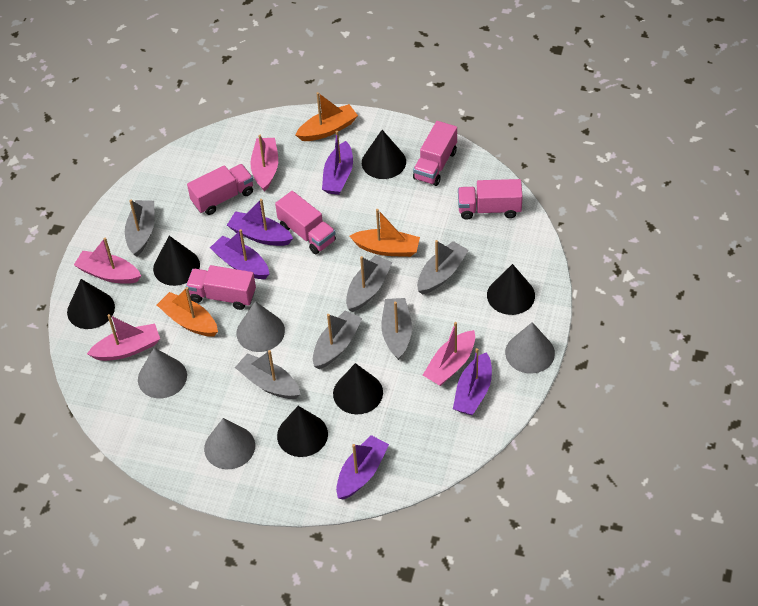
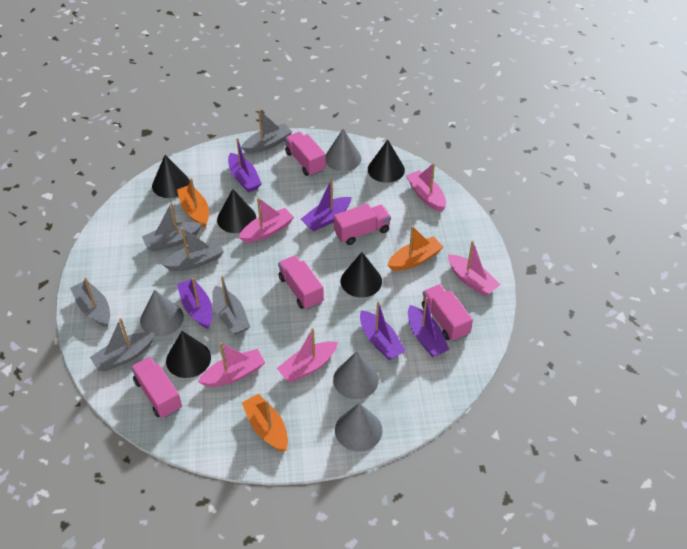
black cone: 6 -> 5
pink boat: 4 -> 5

